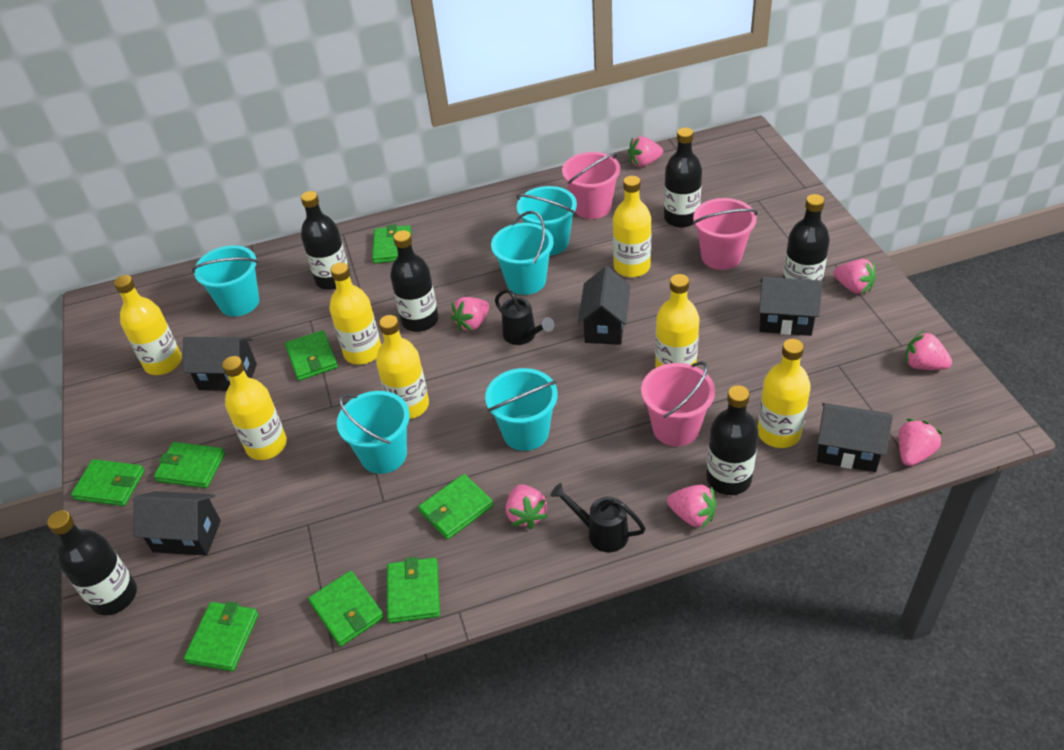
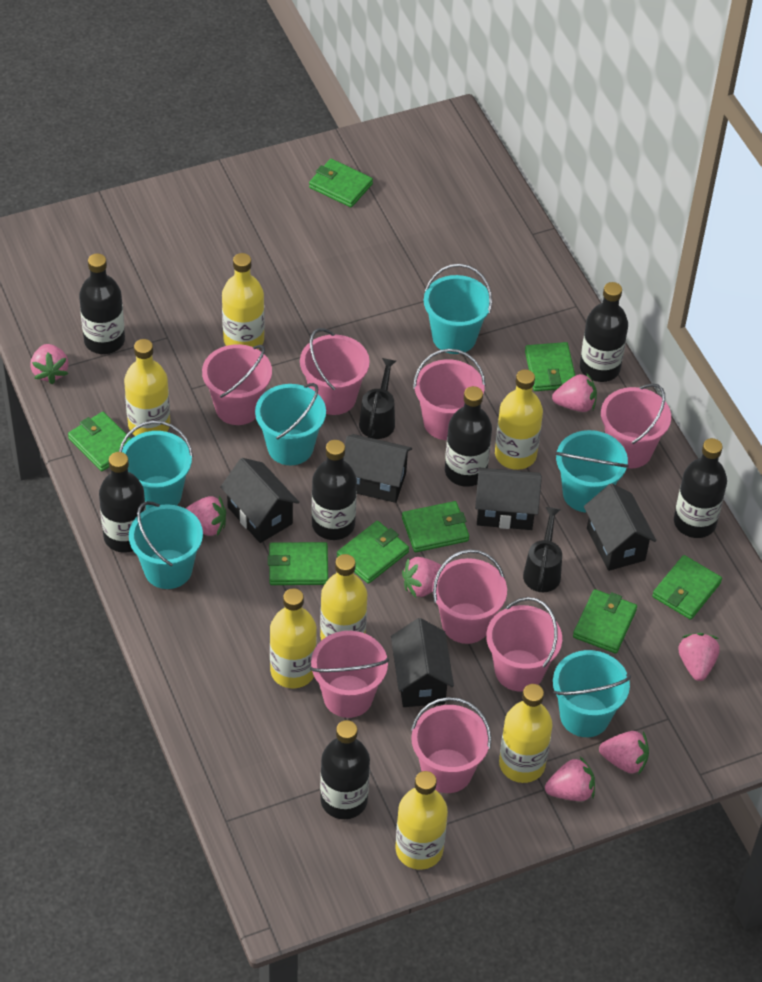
black bottle: 6 -> 7
pink bucket: 3 -> 8
turquoise bucket: 5 -> 6

